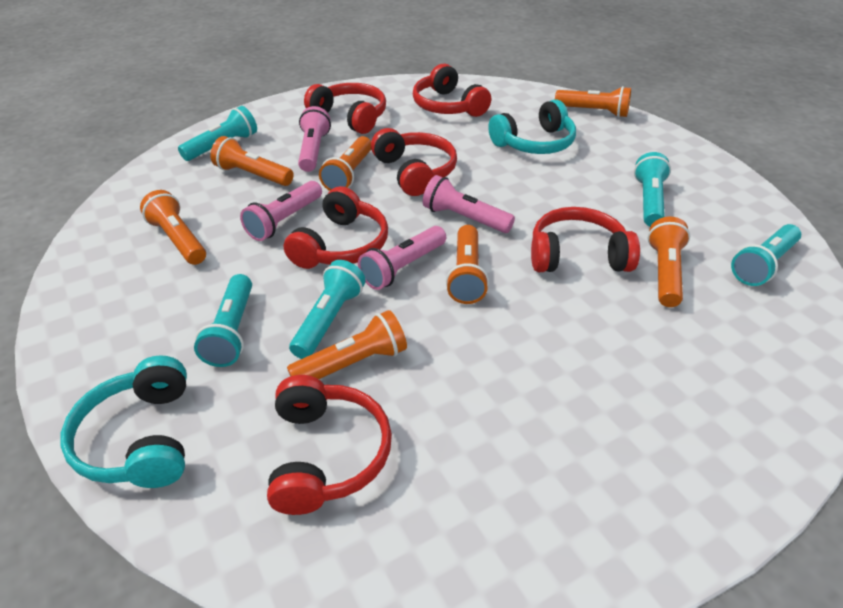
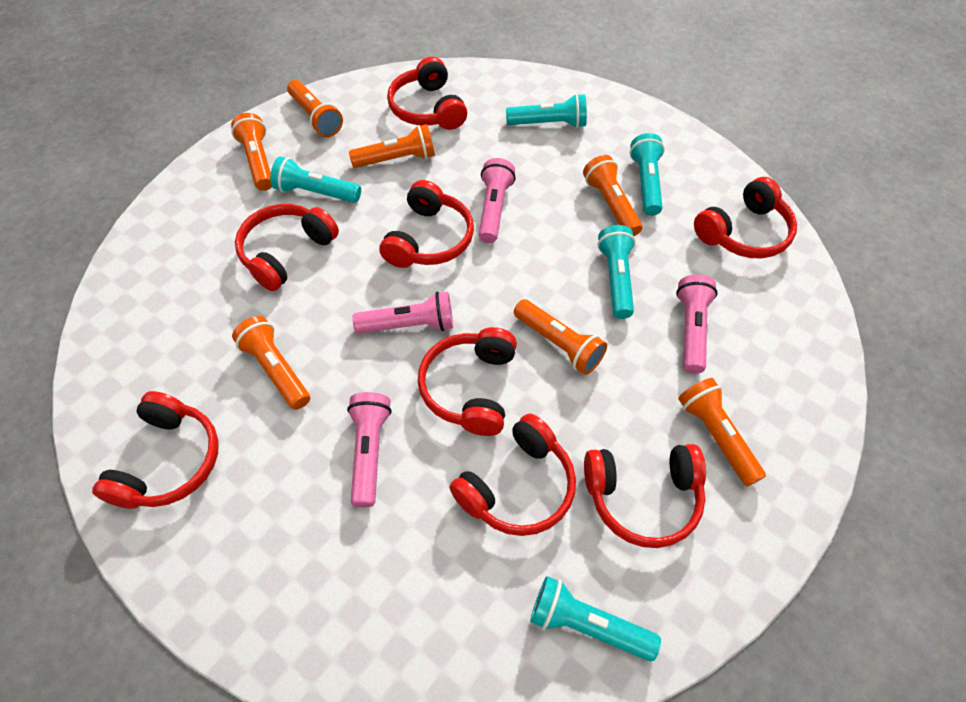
red headphones: 6 -> 8
turquoise headphones: 2 -> 0

